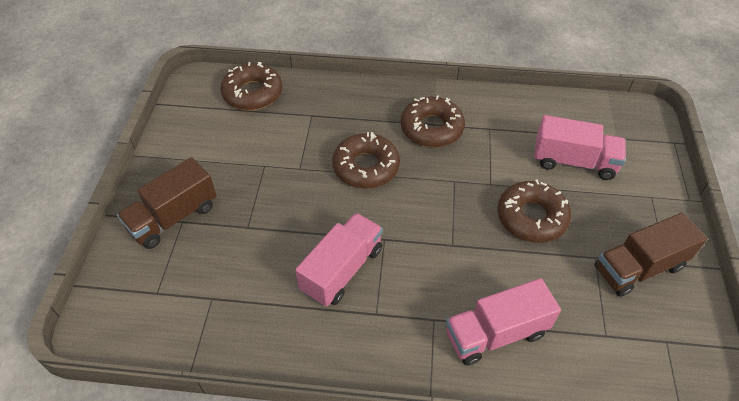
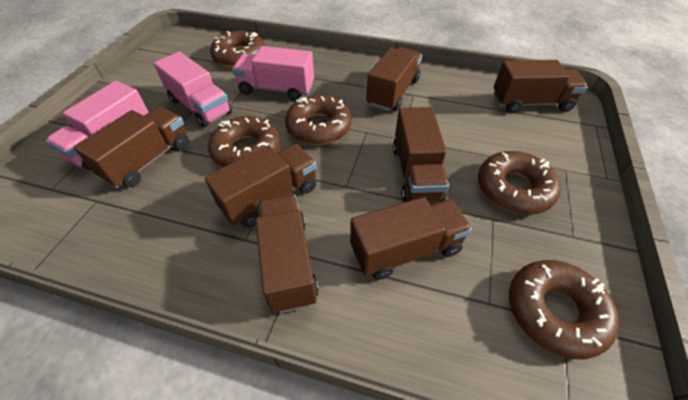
brown donut: 4 -> 5
brown truck: 2 -> 7

